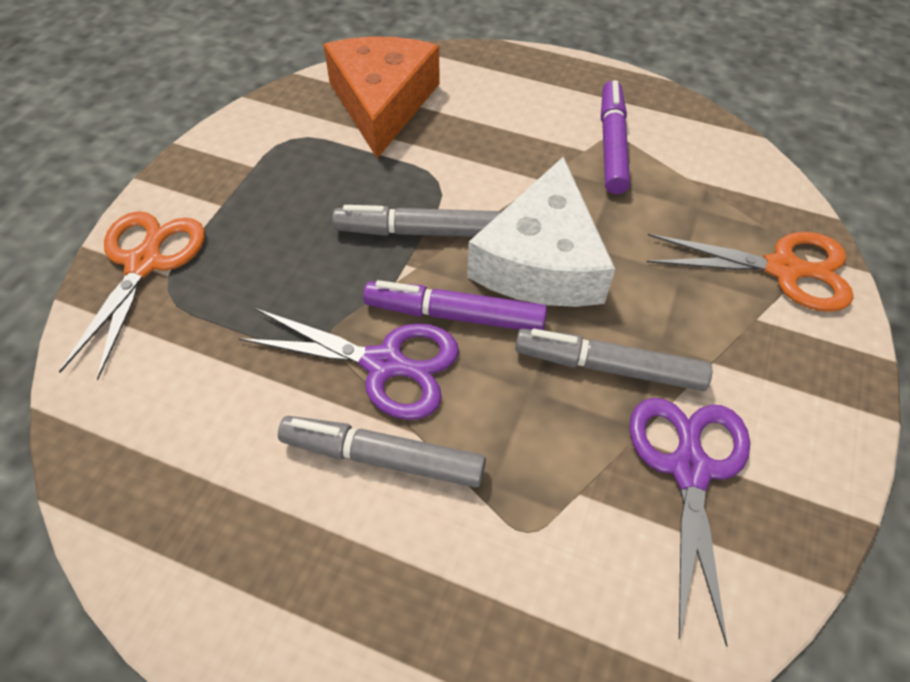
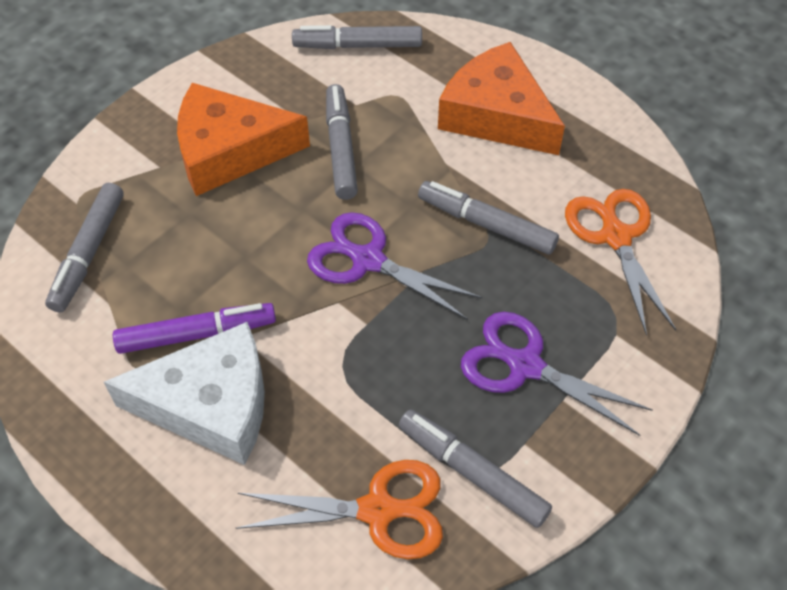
grey marker: 3 -> 5
orange cheese: 1 -> 2
purple marker: 2 -> 1

